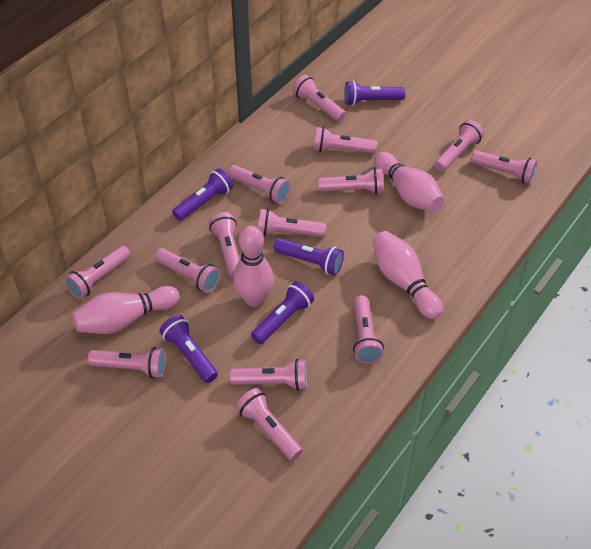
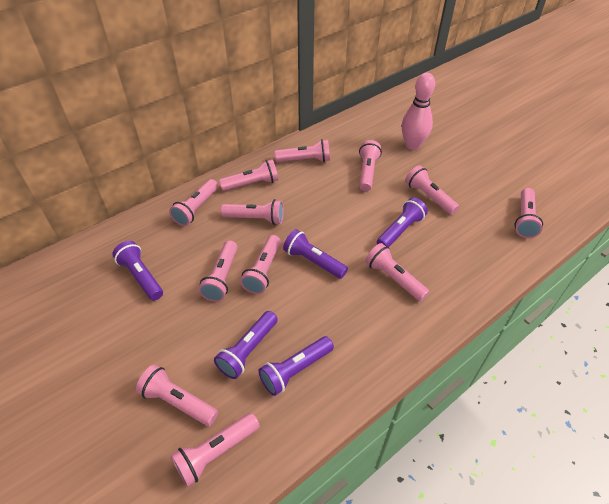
pink bowling pin: 4 -> 1
pink flashlight: 14 -> 12

